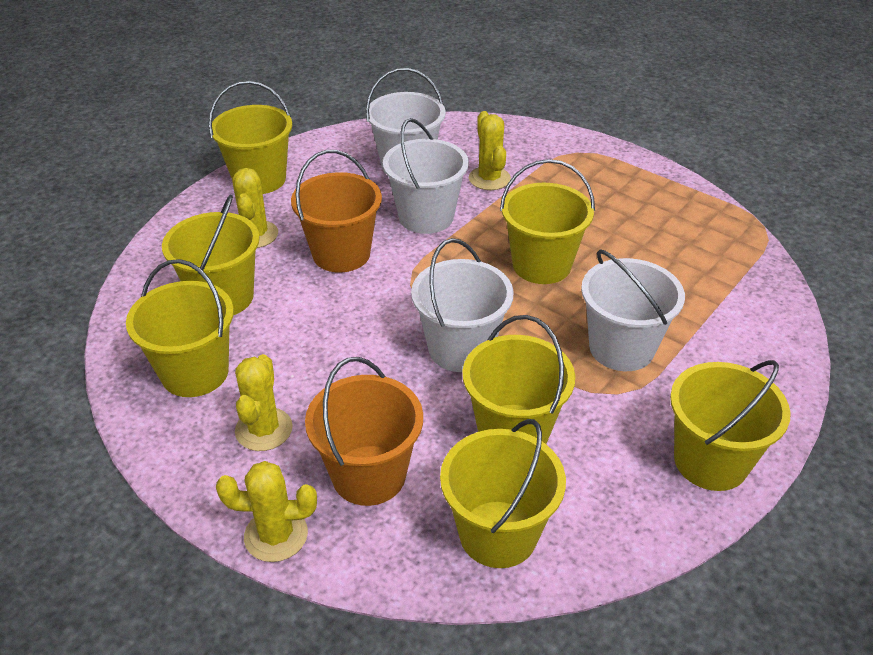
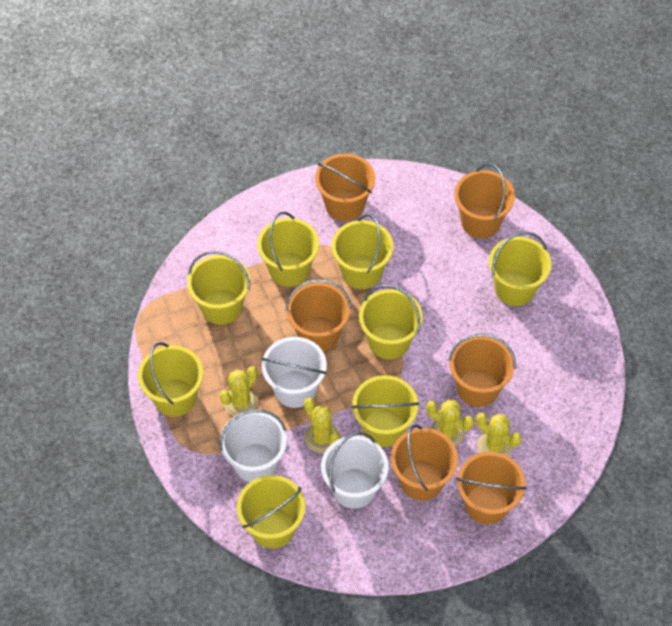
orange bucket: 2 -> 6
white bucket: 4 -> 3
yellow bucket: 7 -> 8

